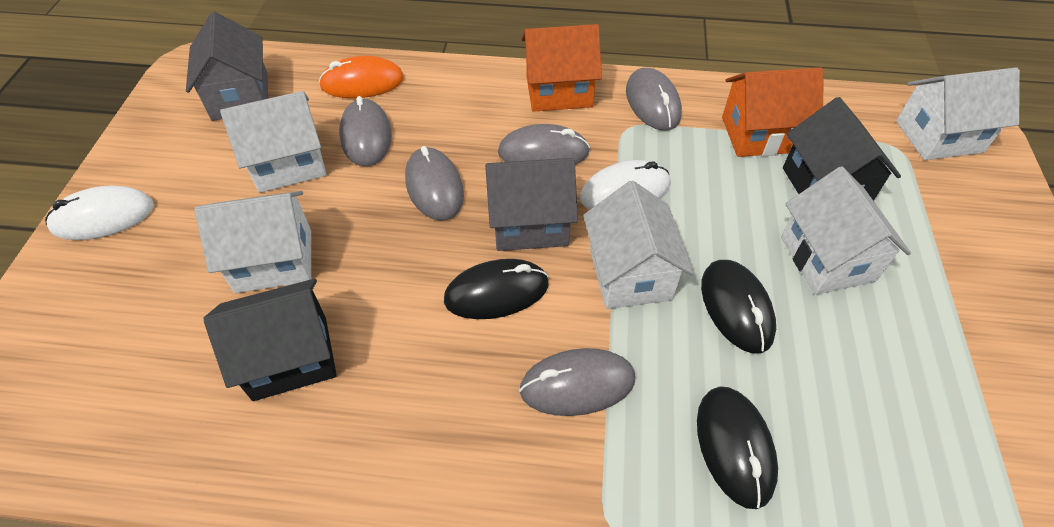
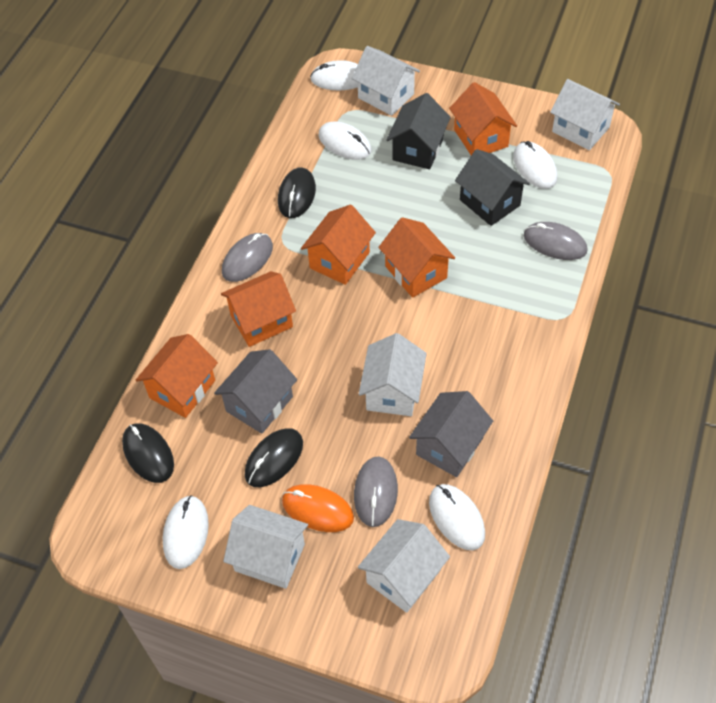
grey mouse: 5 -> 3
orange house: 2 -> 5
white mouse: 2 -> 5

